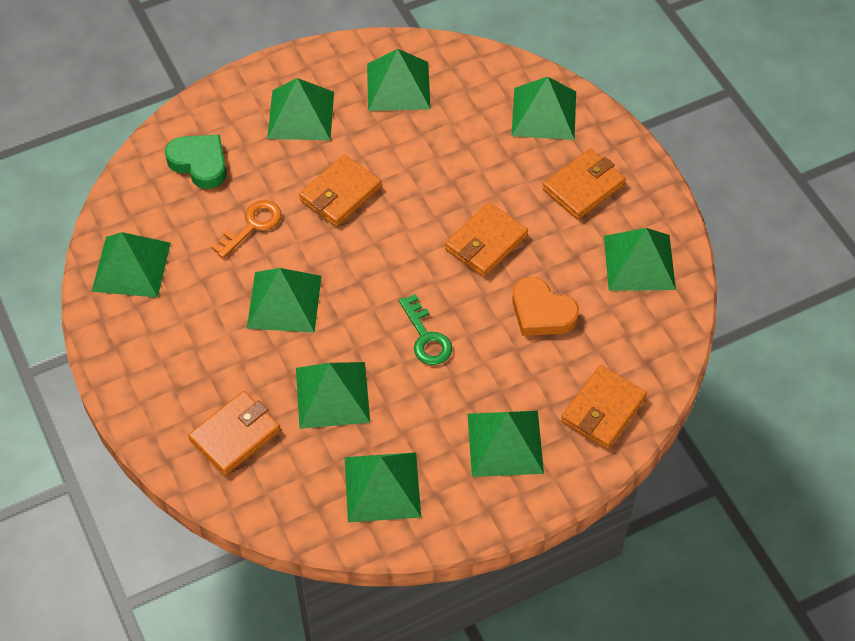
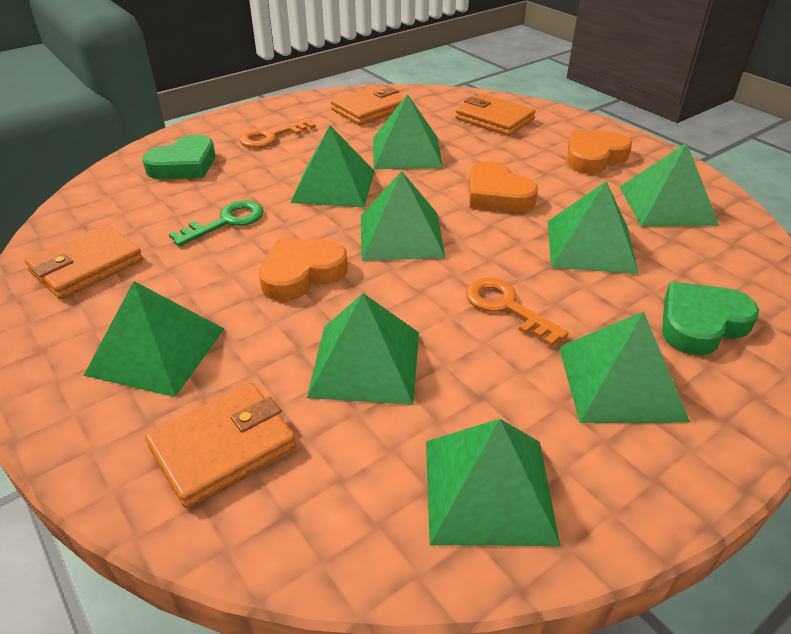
green heart: 1 -> 2
orange heart: 1 -> 3
orange key: 1 -> 2
orange wallet: 5 -> 4

